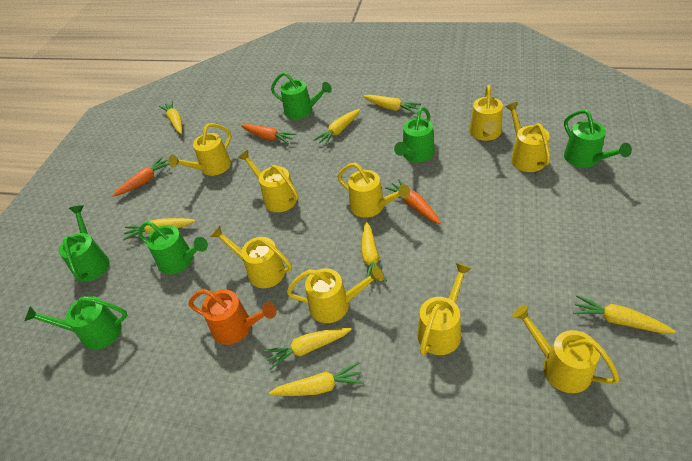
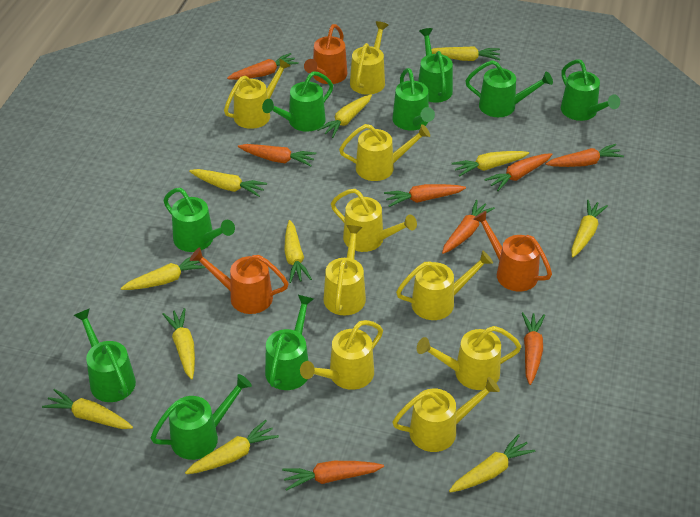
green watering can: 6 -> 9
orange carrot: 3 -> 8
orange watering can: 1 -> 3
yellow carrot: 8 -> 11

